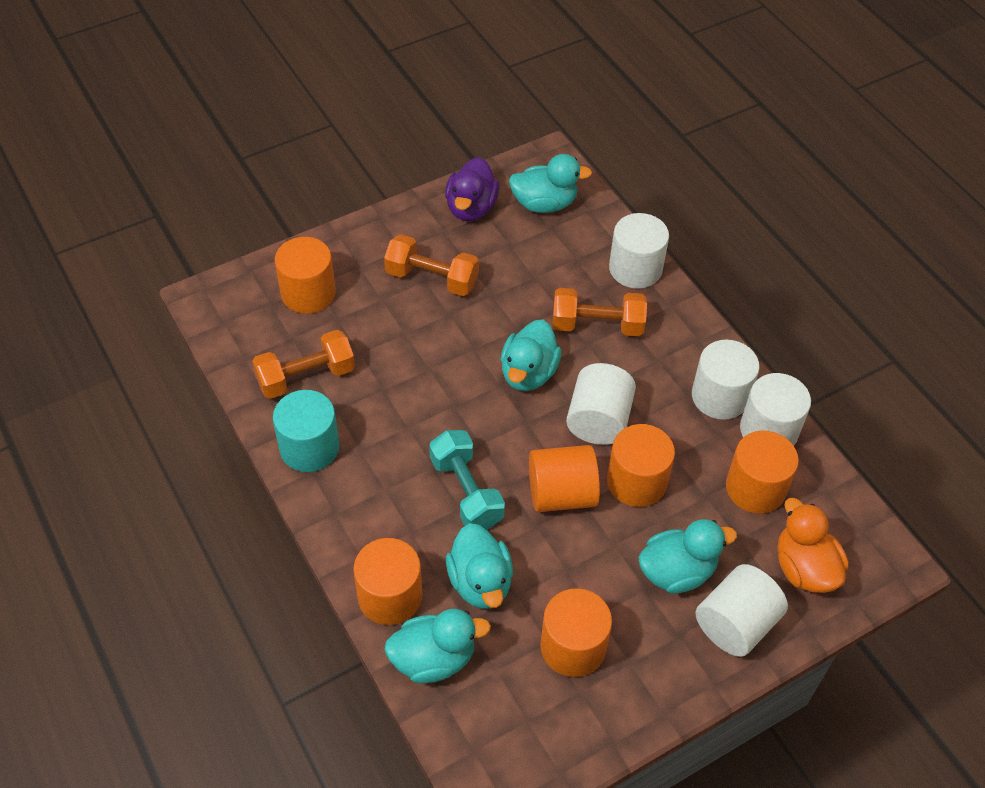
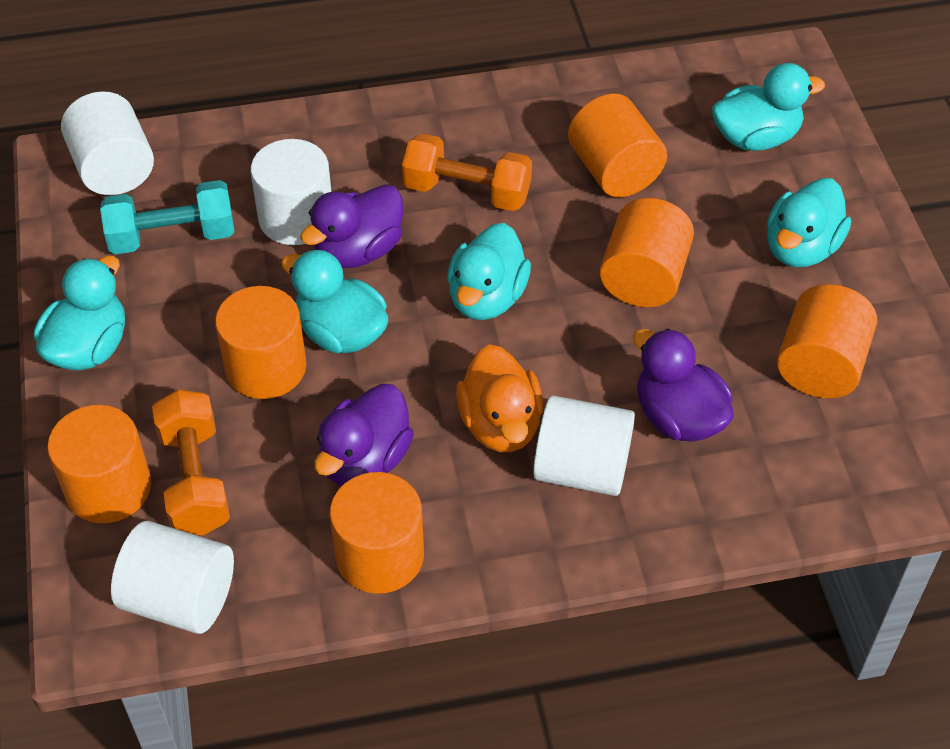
orange dumbbell: 3 -> 2
purple duck: 1 -> 3
turquoise cylinder: 1 -> 0
white cylinder: 5 -> 4

